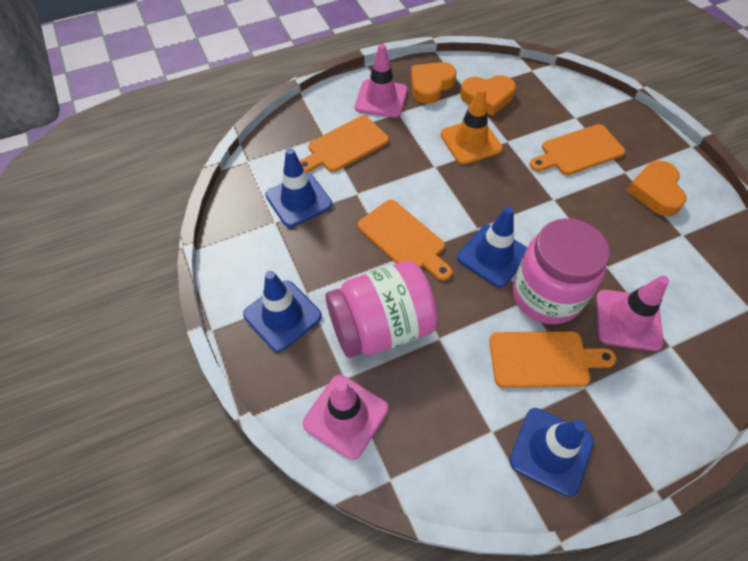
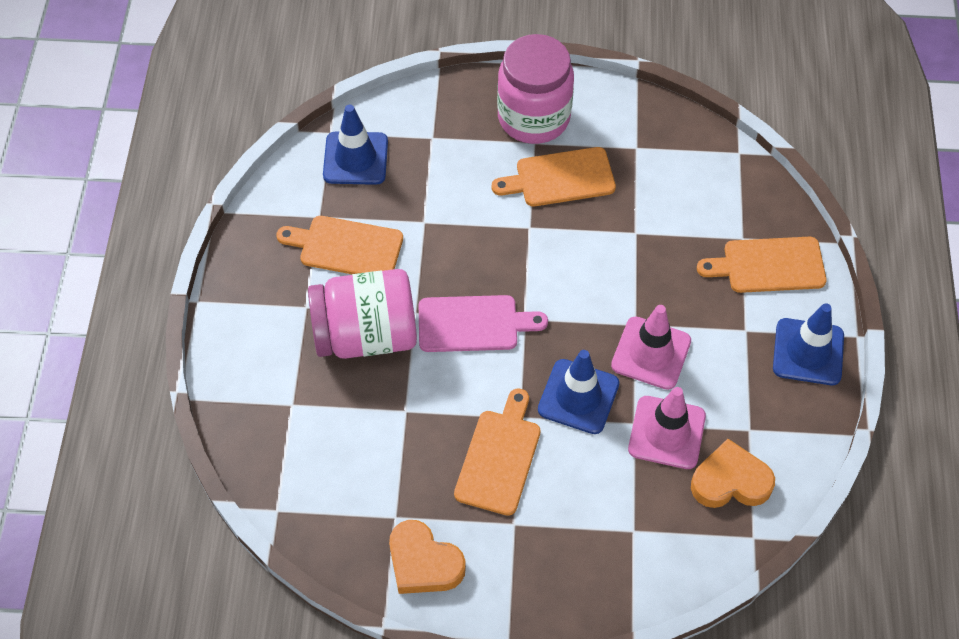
blue traffic cone: 4 -> 3
orange heart: 3 -> 2
orange traffic cone: 1 -> 0
pink cutting board: 0 -> 1
pink traffic cone: 3 -> 2

